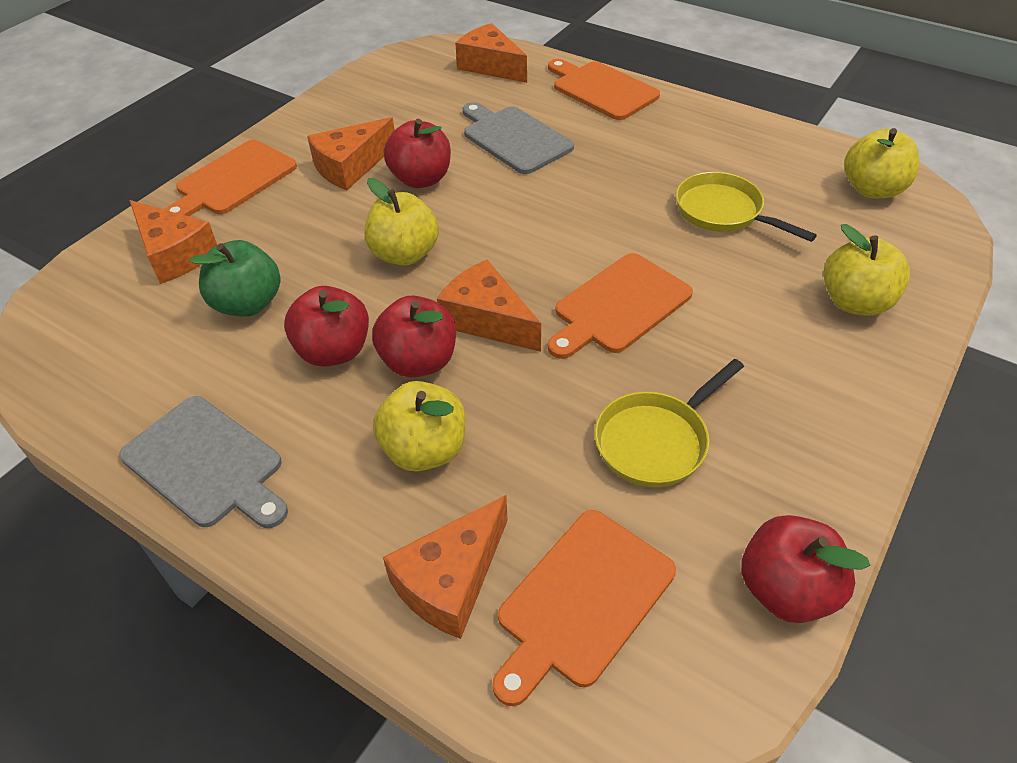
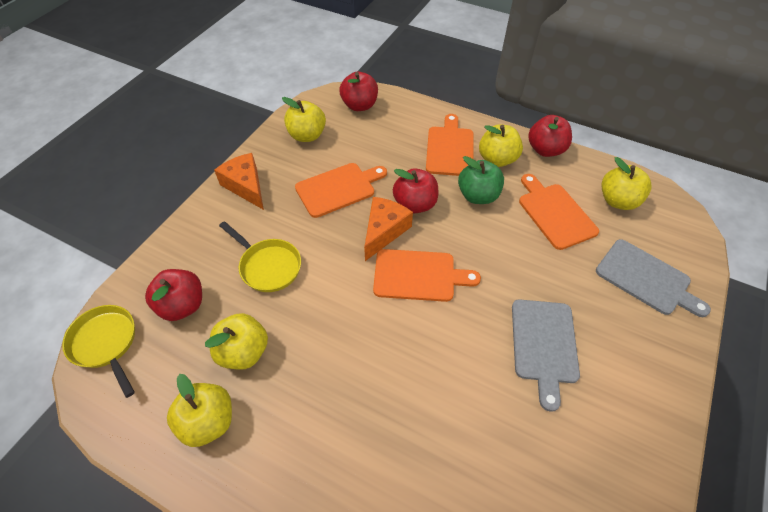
orange cheese: 5 -> 2
yellow apple: 4 -> 5

